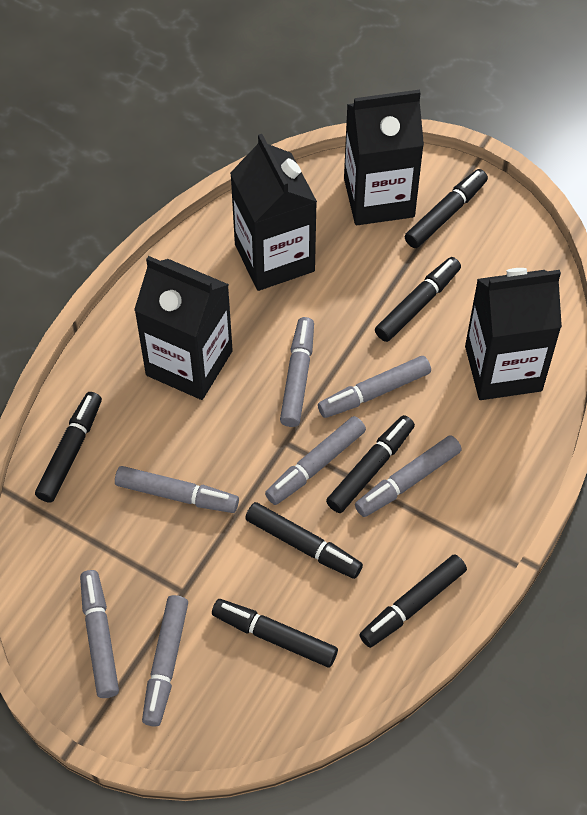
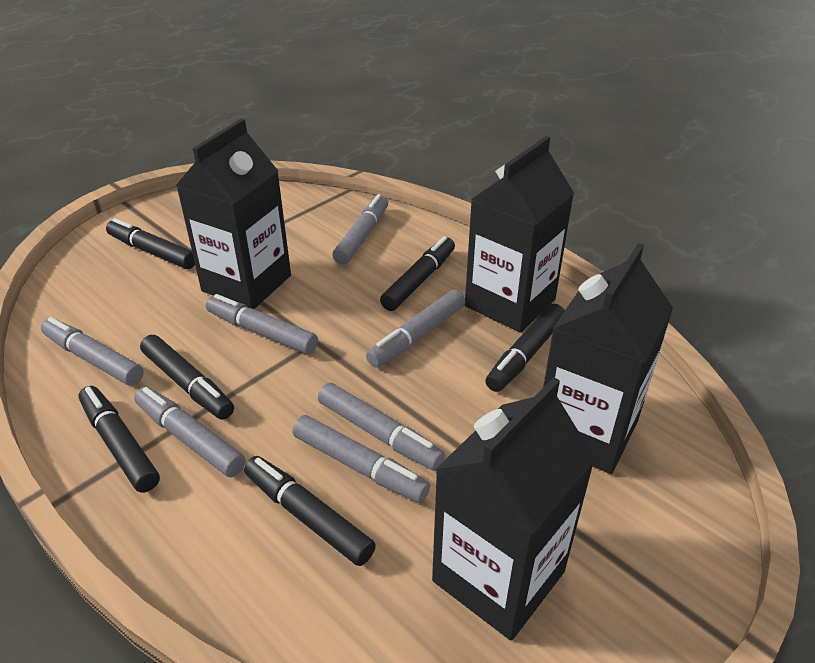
black marker: 7 -> 6

